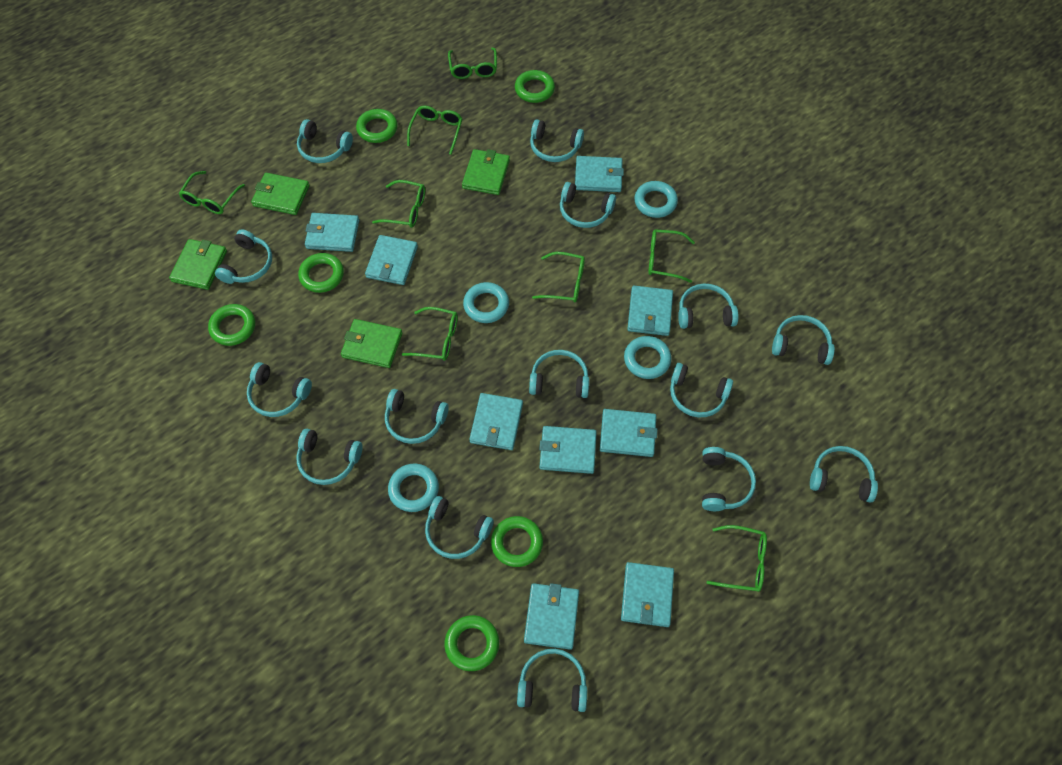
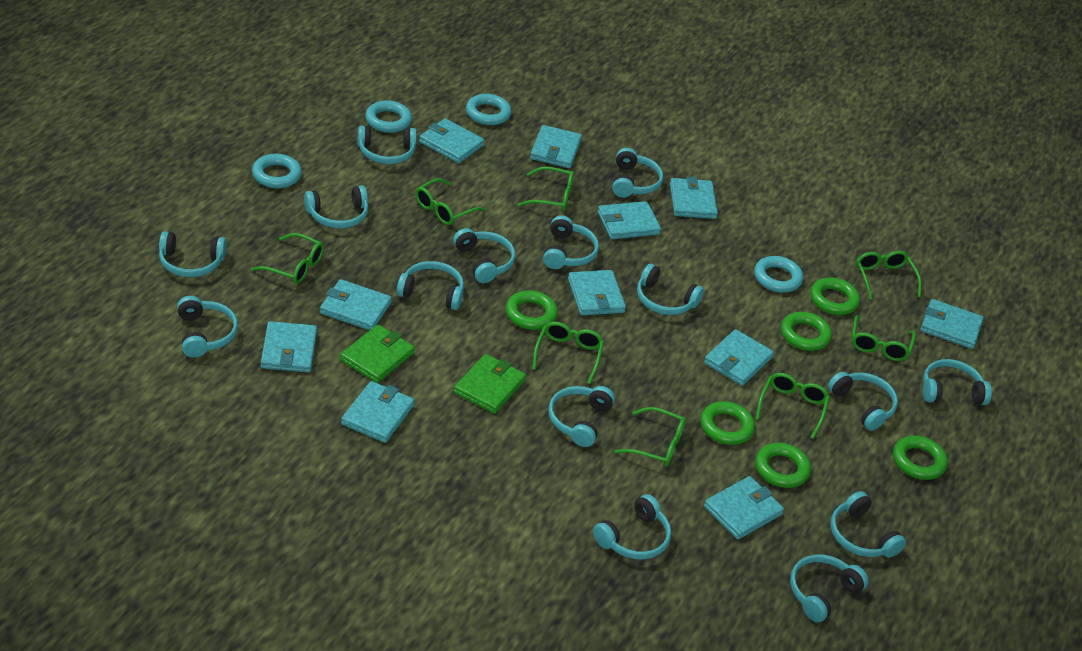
green wallet: 4 -> 2
turquoise wallet: 9 -> 11

